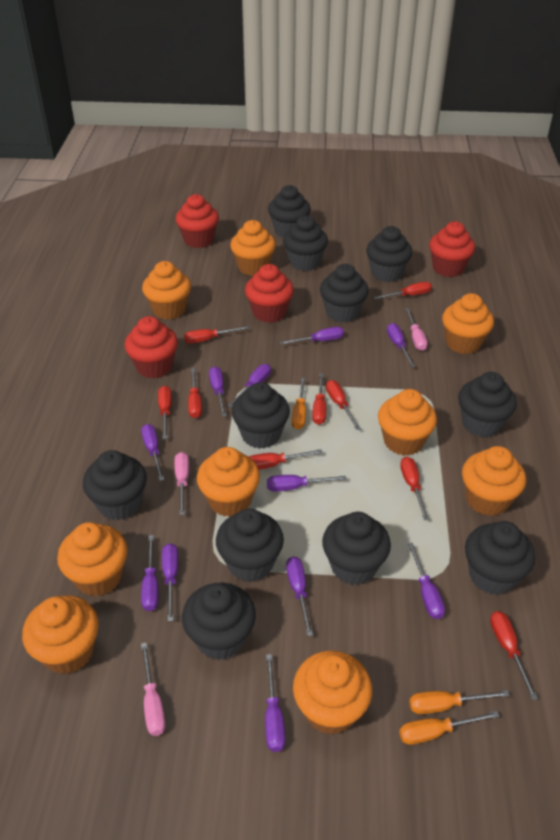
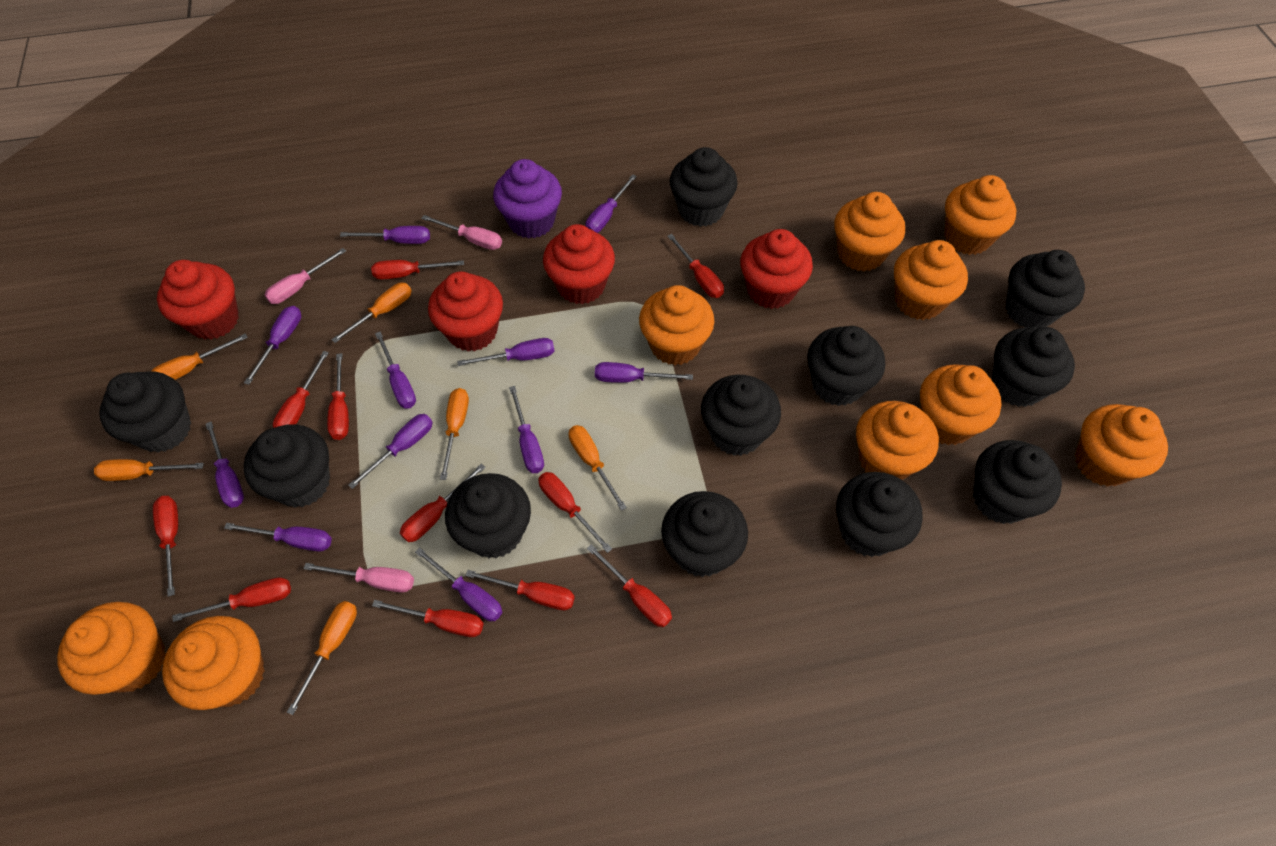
orange screwdriver: 3 -> 6
purple cupcake: 0 -> 1
red screwdriver: 9 -> 11

